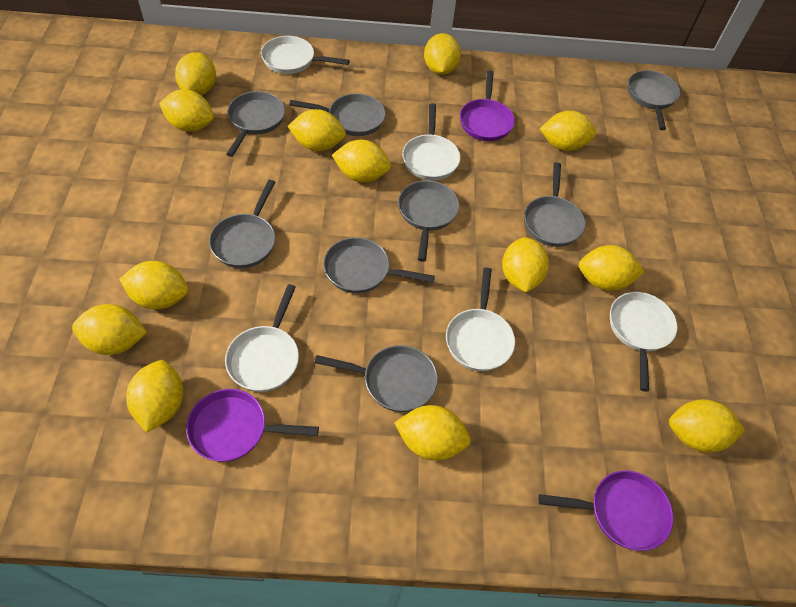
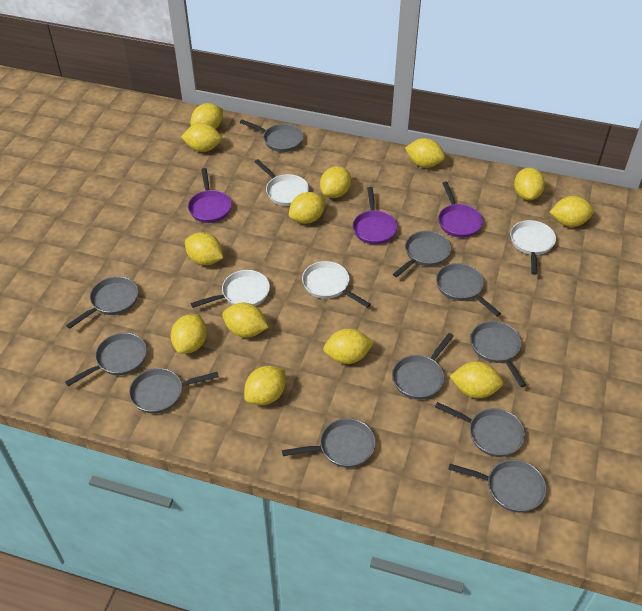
grey pan: 8 -> 11
white pan: 5 -> 4

